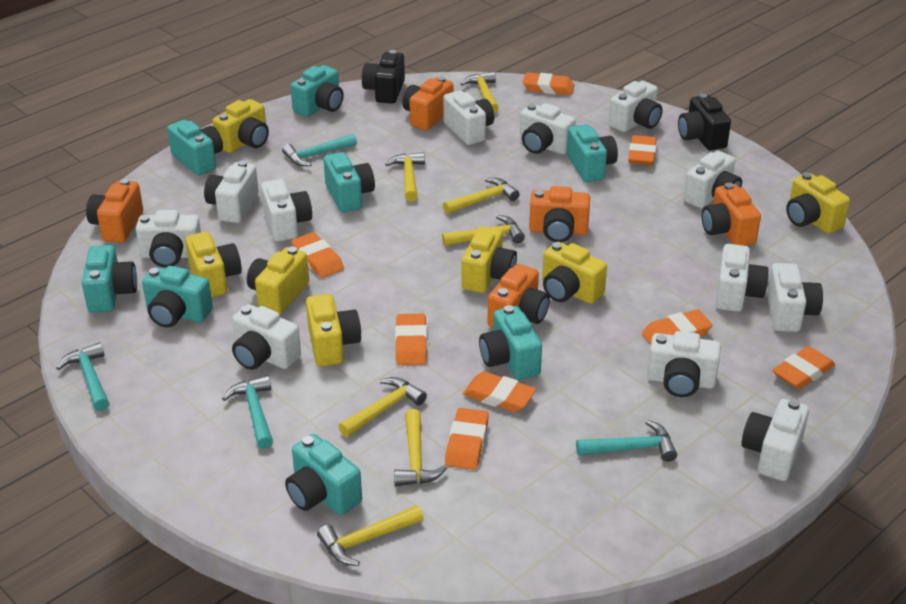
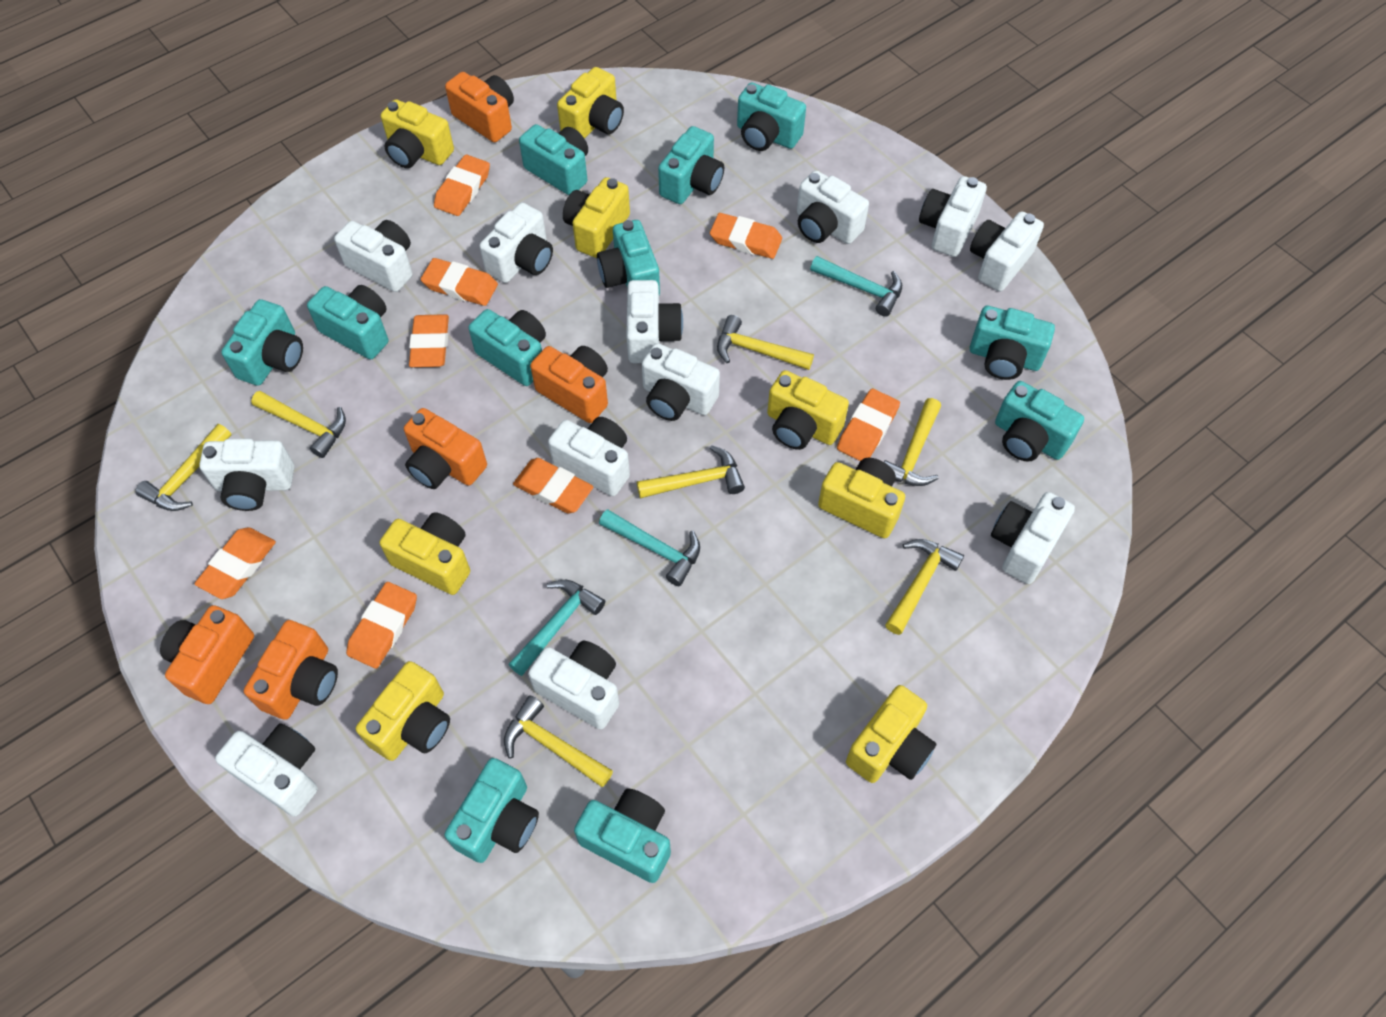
black camera: 2 -> 0
turquoise camera: 8 -> 11
turquoise hammer: 4 -> 3
yellow camera: 7 -> 8

